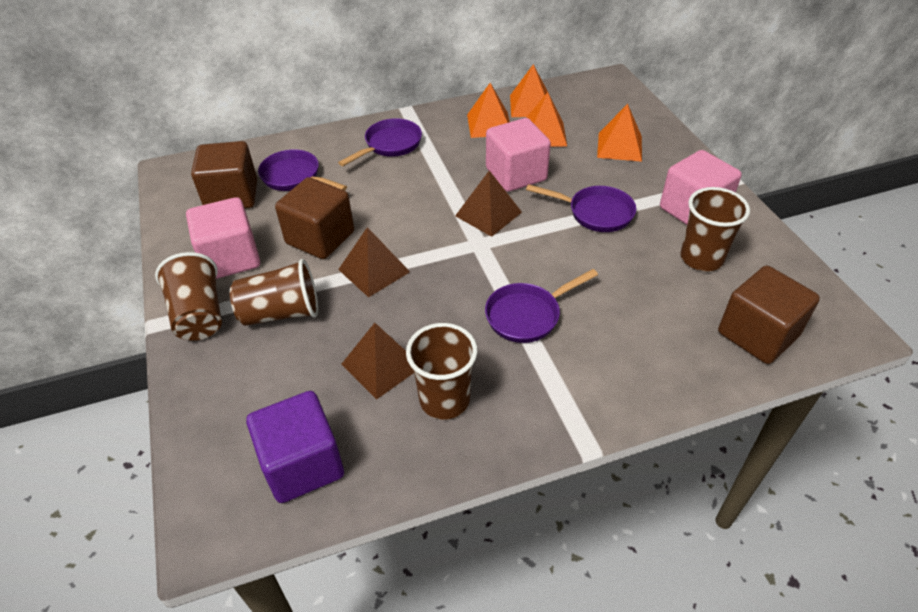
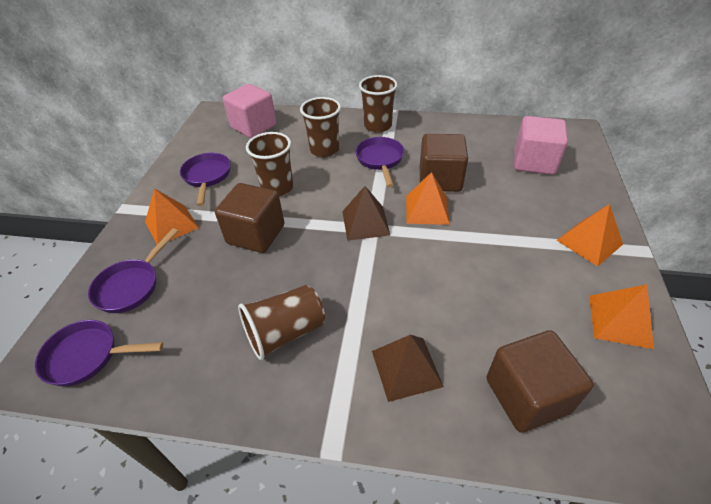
brown pyramid: 3 -> 2
pink cube: 3 -> 2
purple cube: 1 -> 0

